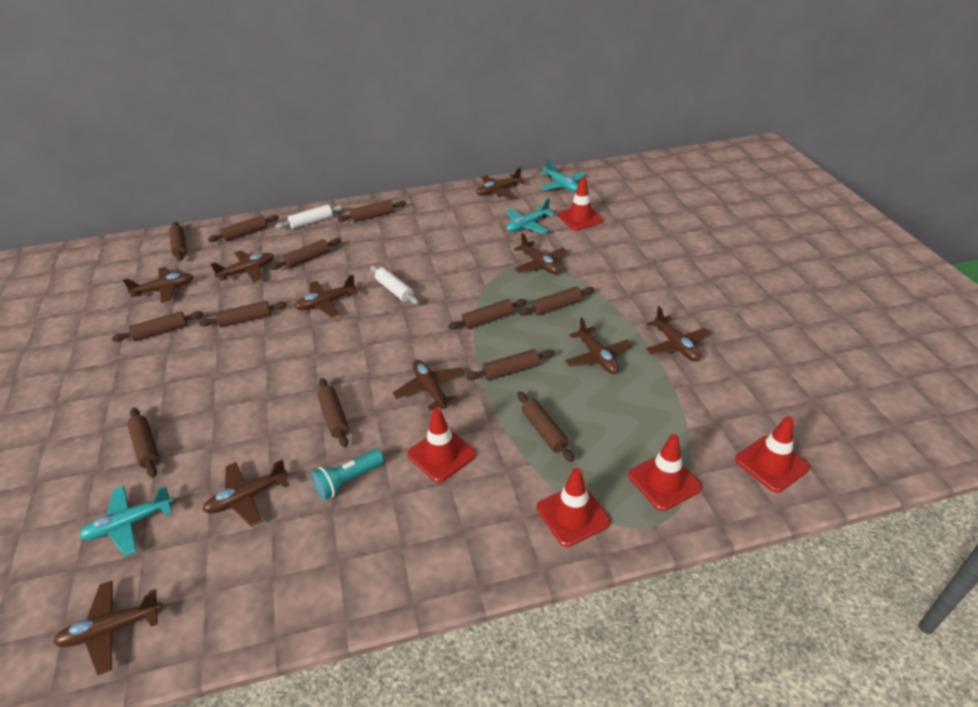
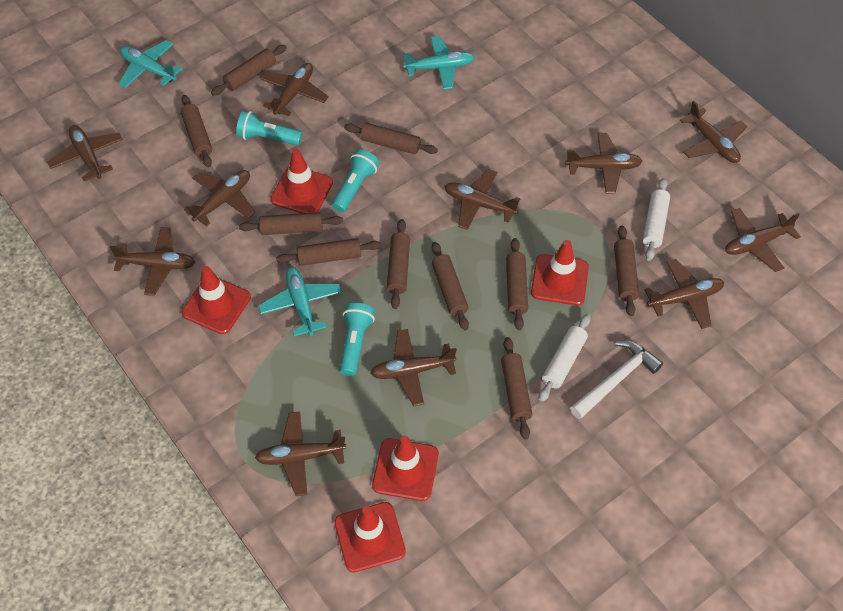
brown plane: 10 -> 11
brown rolling pin: 12 -> 10
turquoise flashlight: 1 -> 3
white hammer: 0 -> 1

